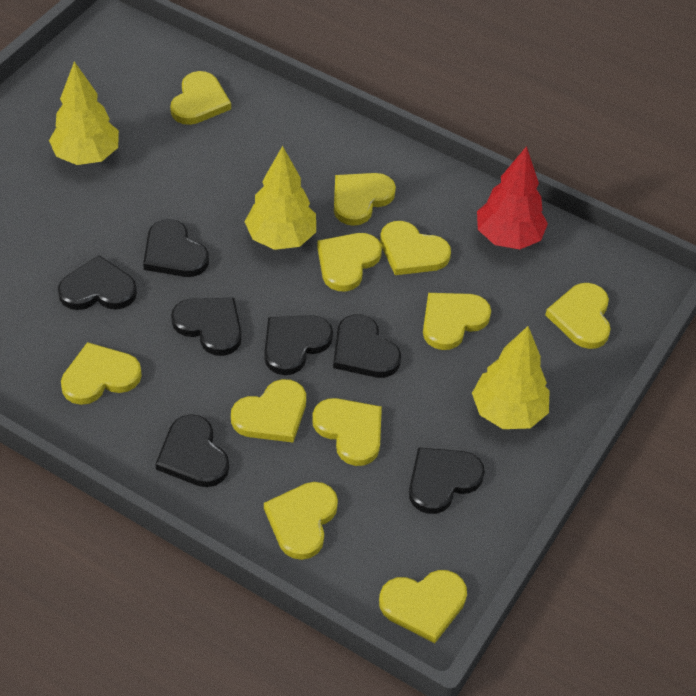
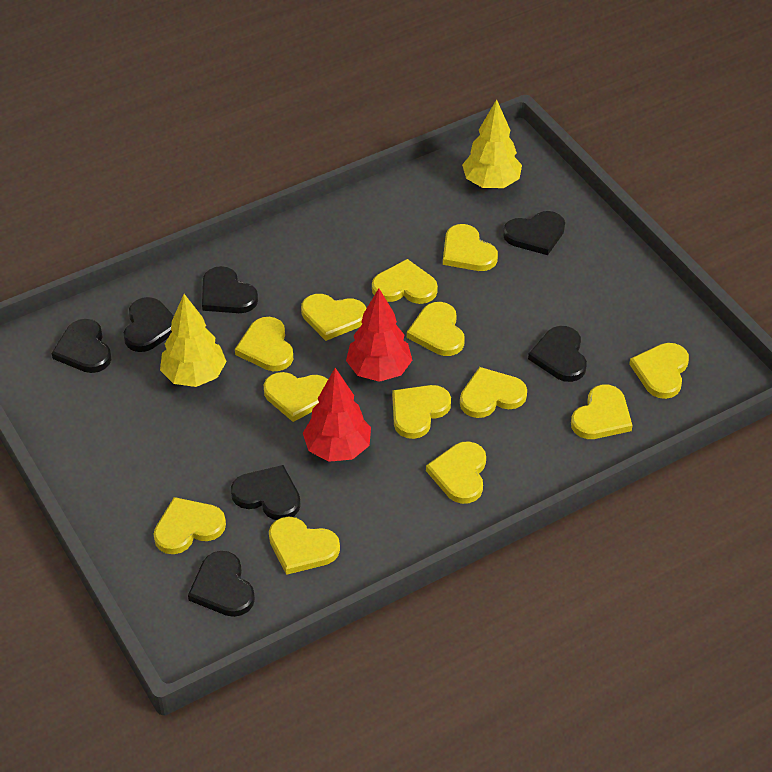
red tree: 1 -> 2
yellow heart: 11 -> 13
yellow tree: 3 -> 2

